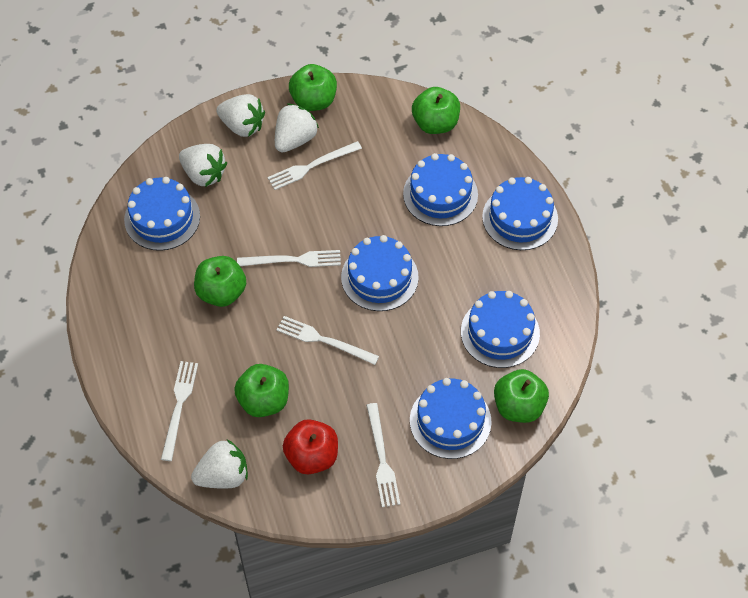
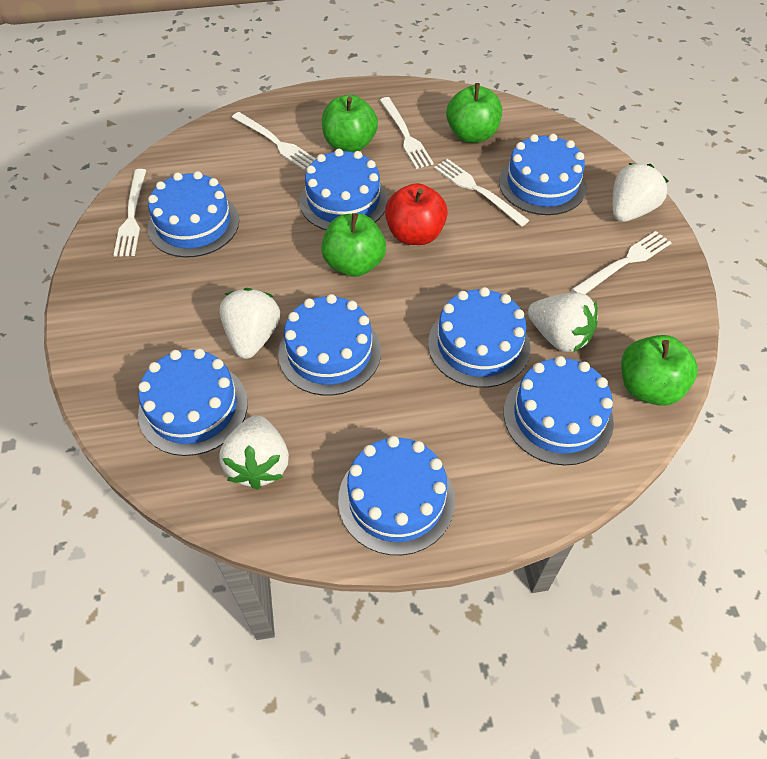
blue cake: 6 -> 8
green apple: 5 -> 4

